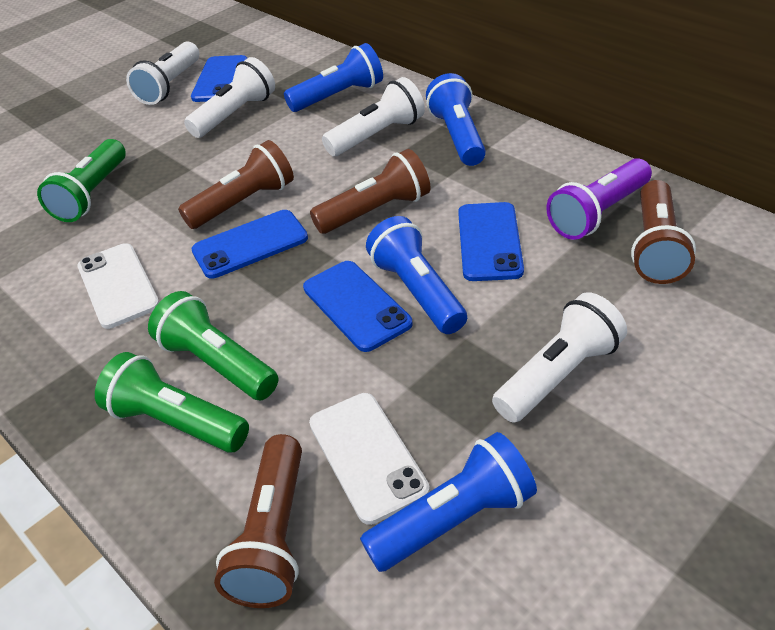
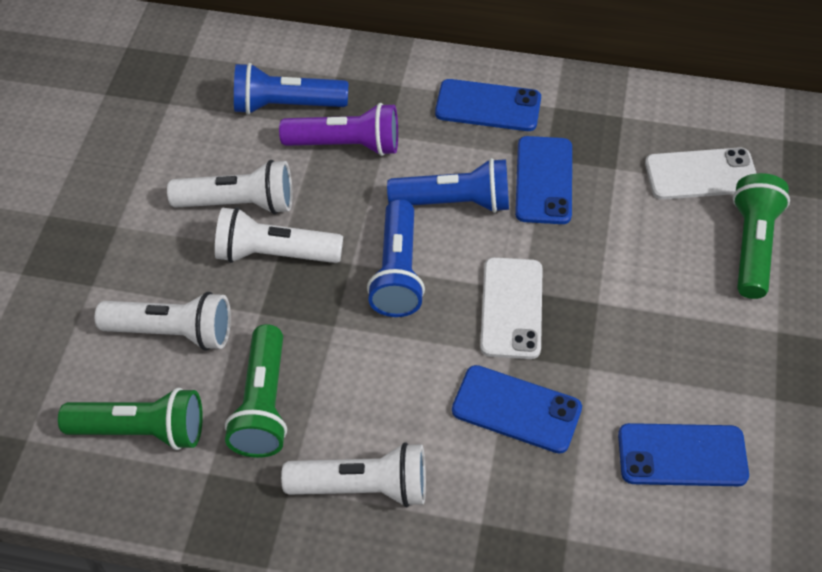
blue flashlight: 4 -> 3
brown flashlight: 4 -> 0

